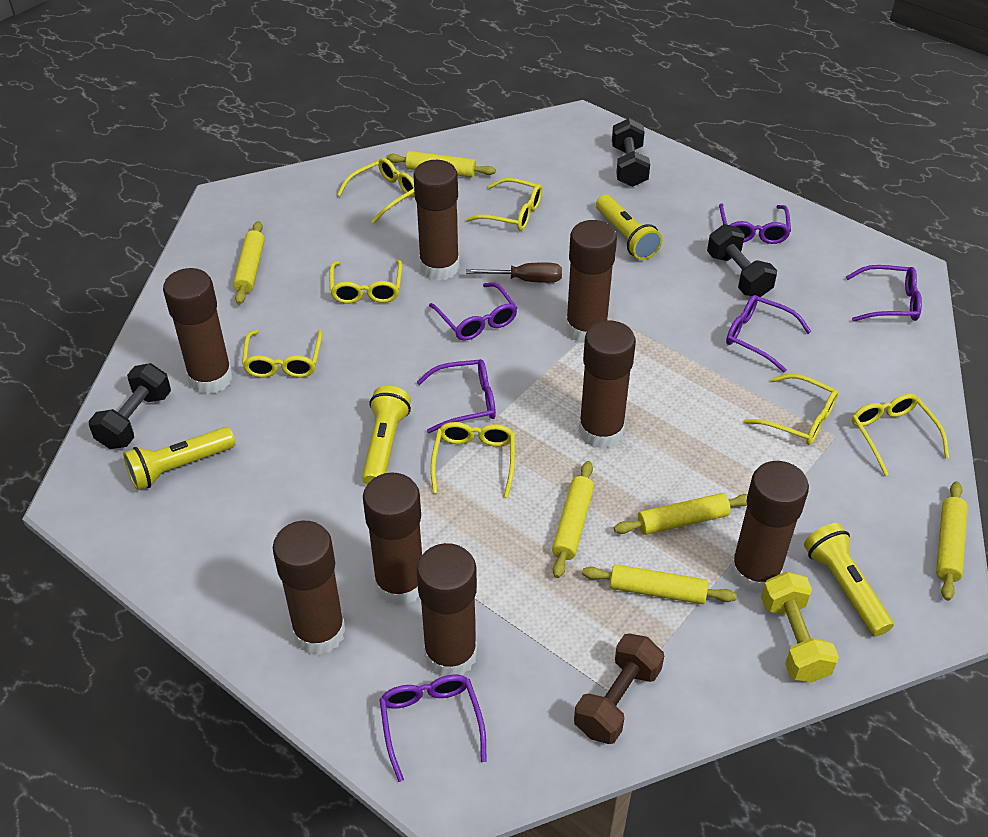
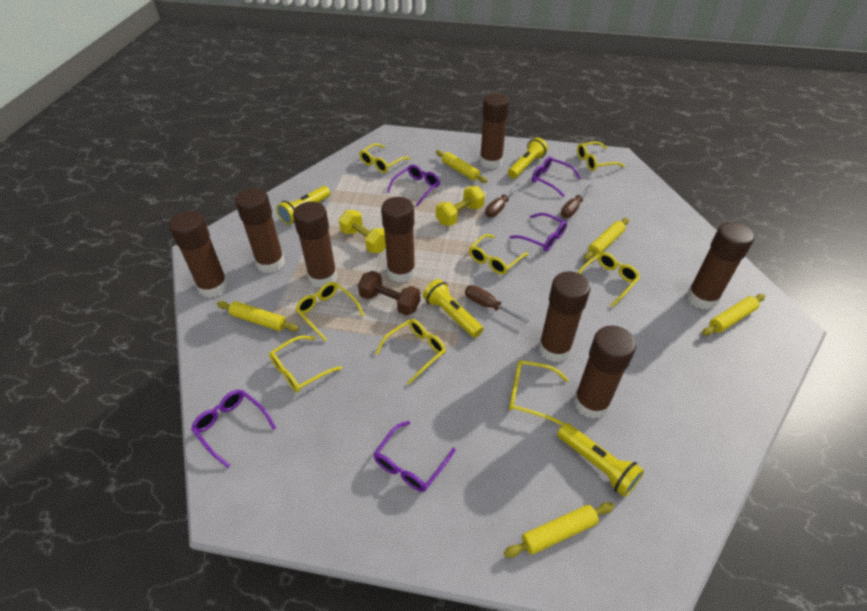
black dumbbell: 3 -> 0
brown screwdriver: 1 -> 3
purple glasses: 6 -> 5
yellow dumbbell: 1 -> 2
yellow glasses: 7 -> 8
yellow rolling pin: 6 -> 5

